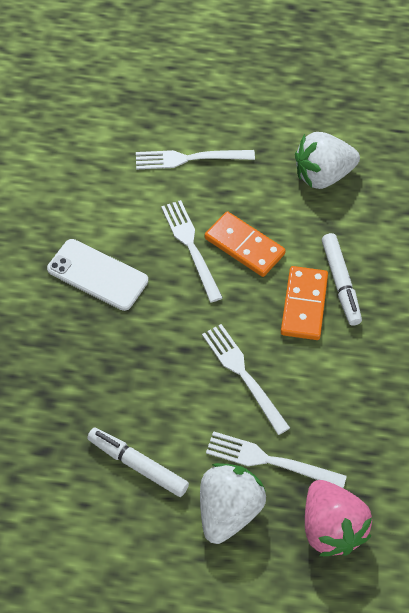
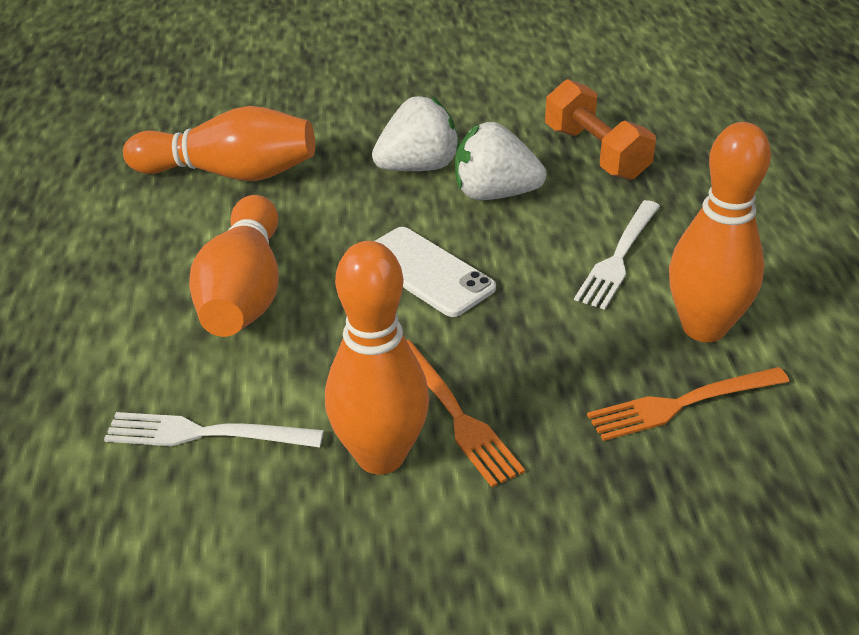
orange bowling pin: 0 -> 4
orange domino: 2 -> 0
orange dumbbell: 0 -> 1
orange fork: 0 -> 2
pink strawberry: 1 -> 0
white fork: 4 -> 2
white marker: 2 -> 0

